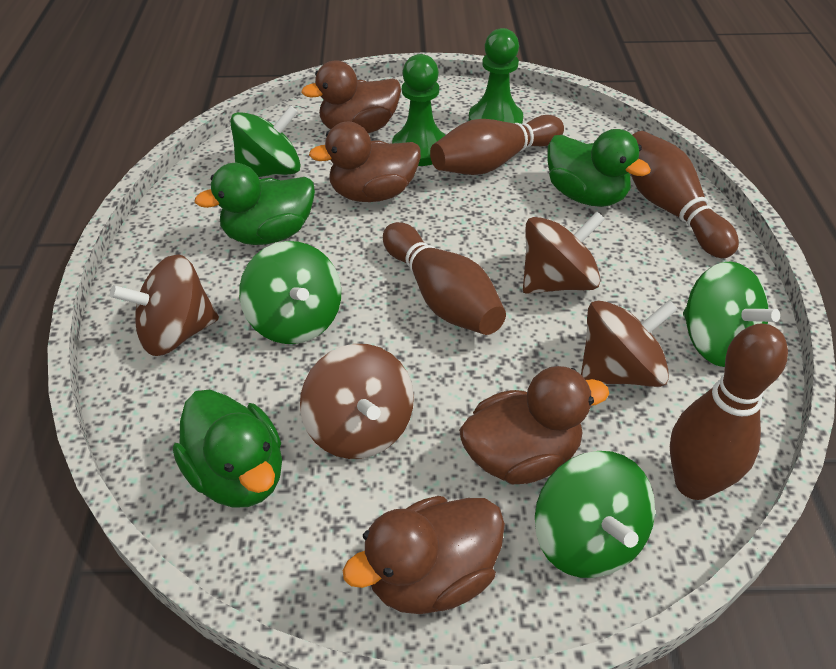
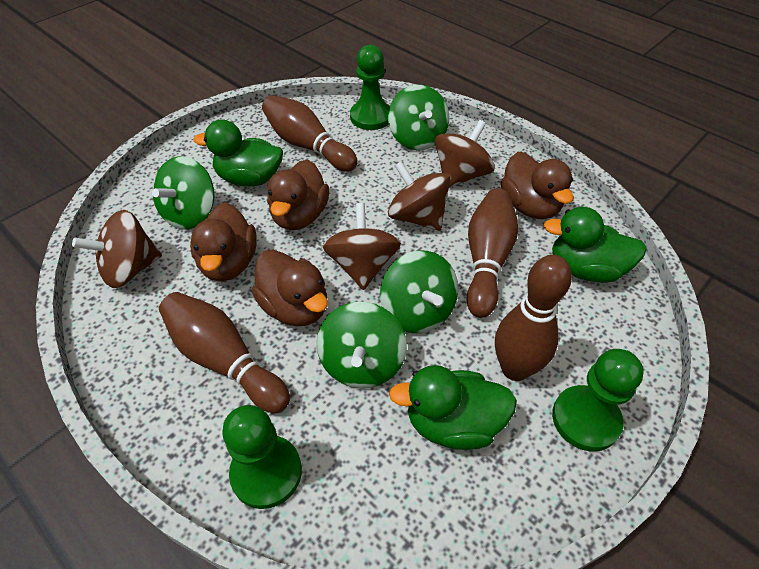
green pawn: 2 -> 3

